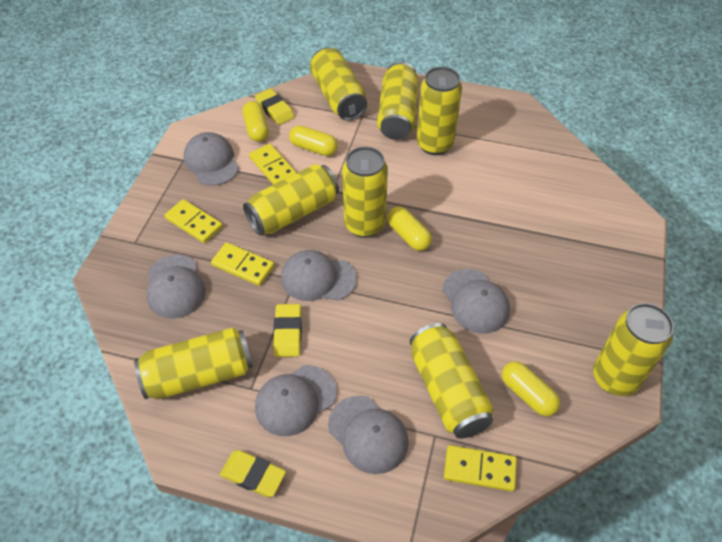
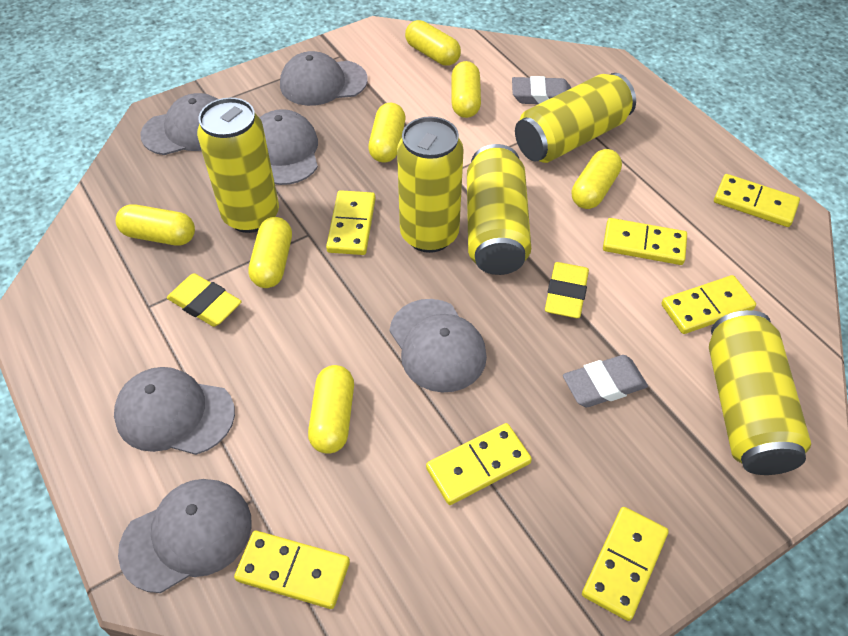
grey eraser: 0 -> 2
yellow can: 8 -> 5
yellow capsule: 4 -> 7
yellow domino: 4 -> 7
yellow eraser: 3 -> 2

